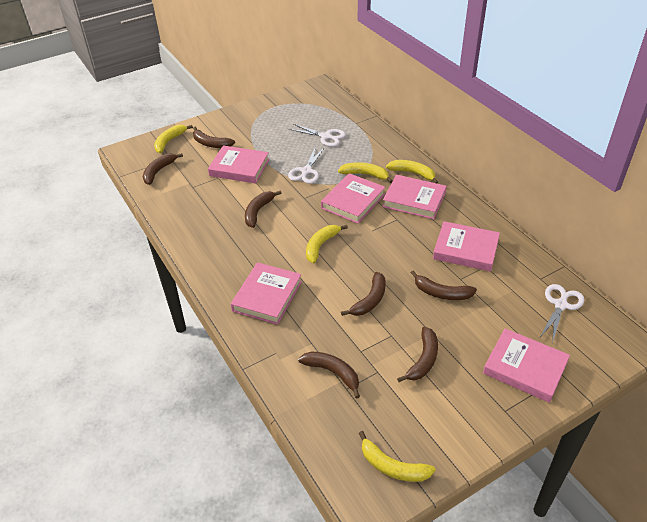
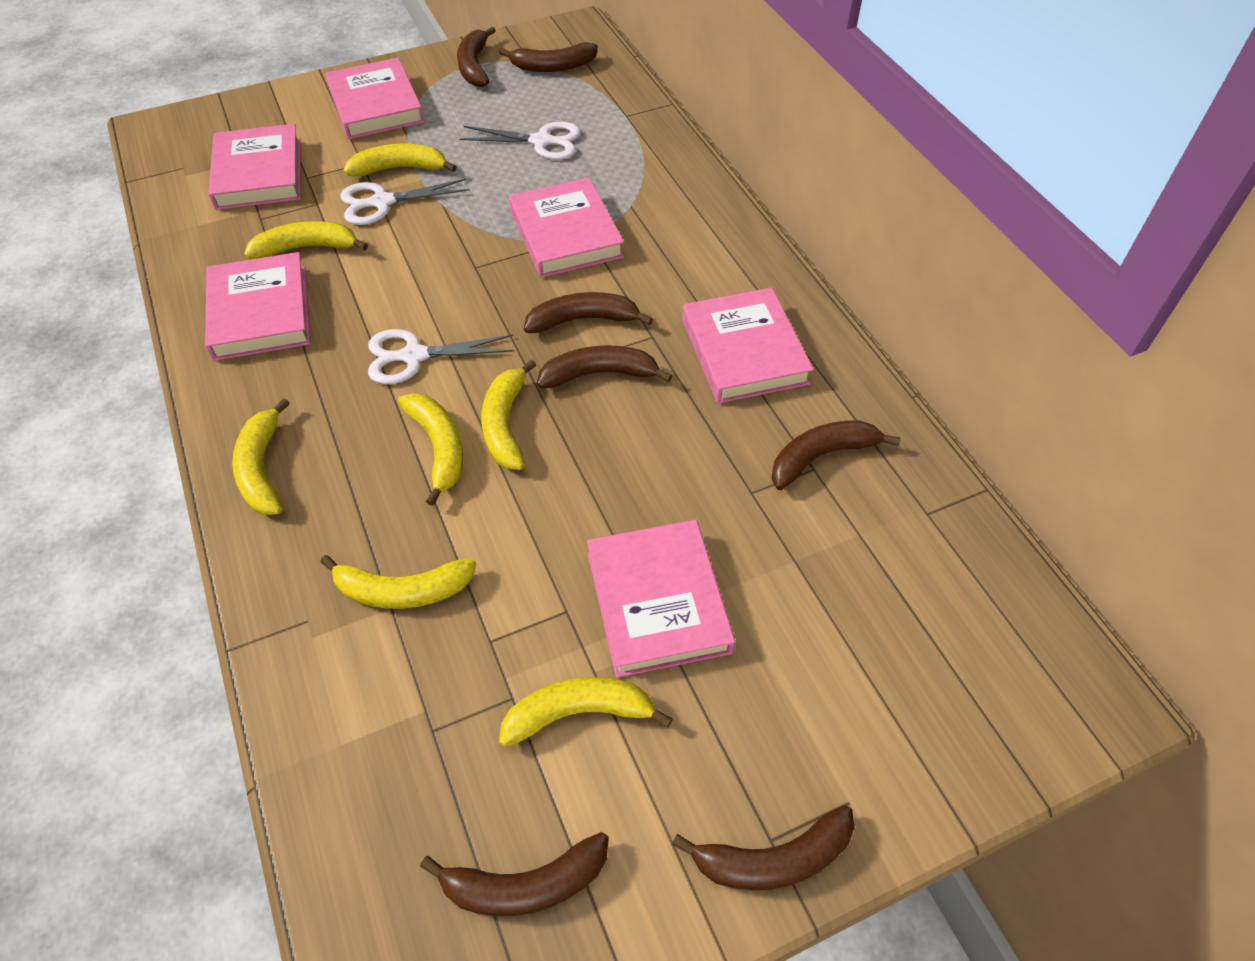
yellow banana: 5 -> 7

